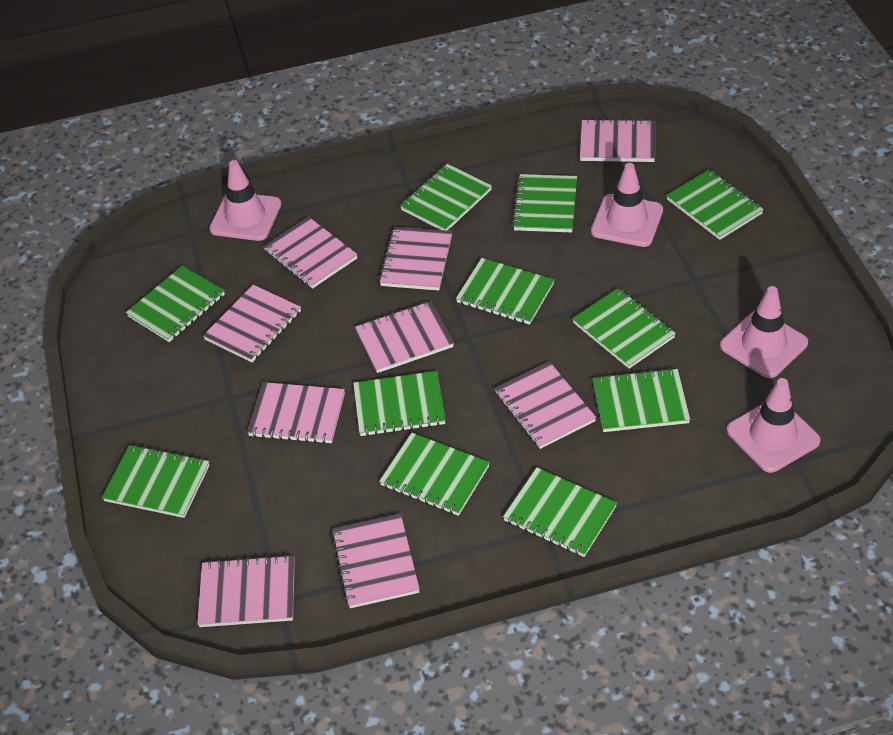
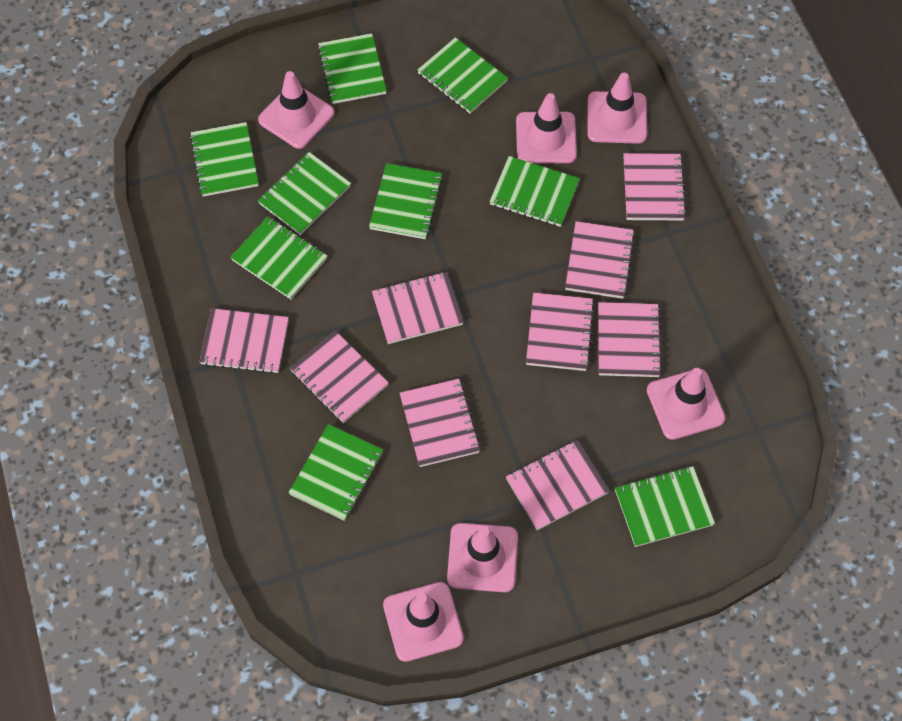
green notebook: 11 -> 9
pink traffic cone: 4 -> 6

